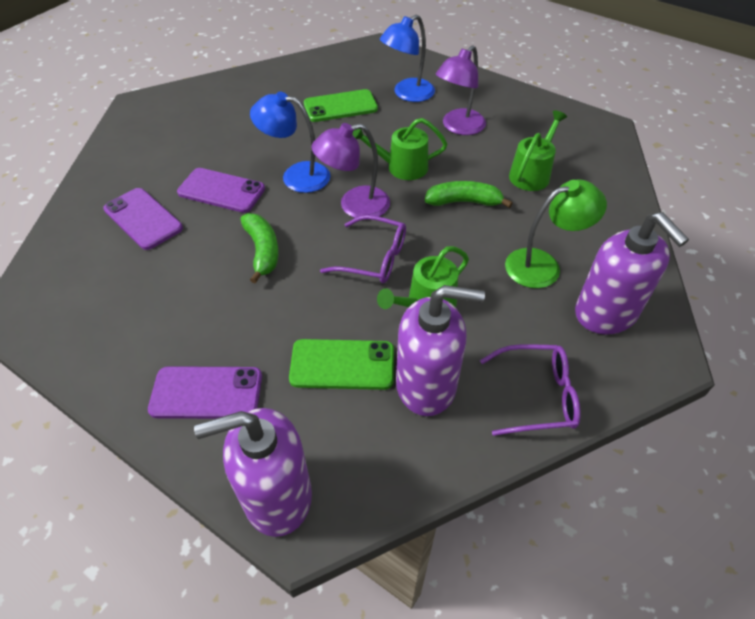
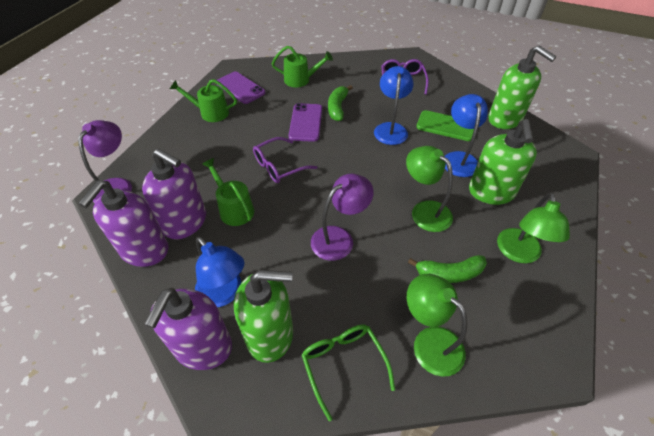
blue lamp: 2 -> 3
green glasses: 0 -> 1
green lamp: 1 -> 3
green phone: 2 -> 1
green soap dispenser: 0 -> 3
purple phone: 3 -> 2

